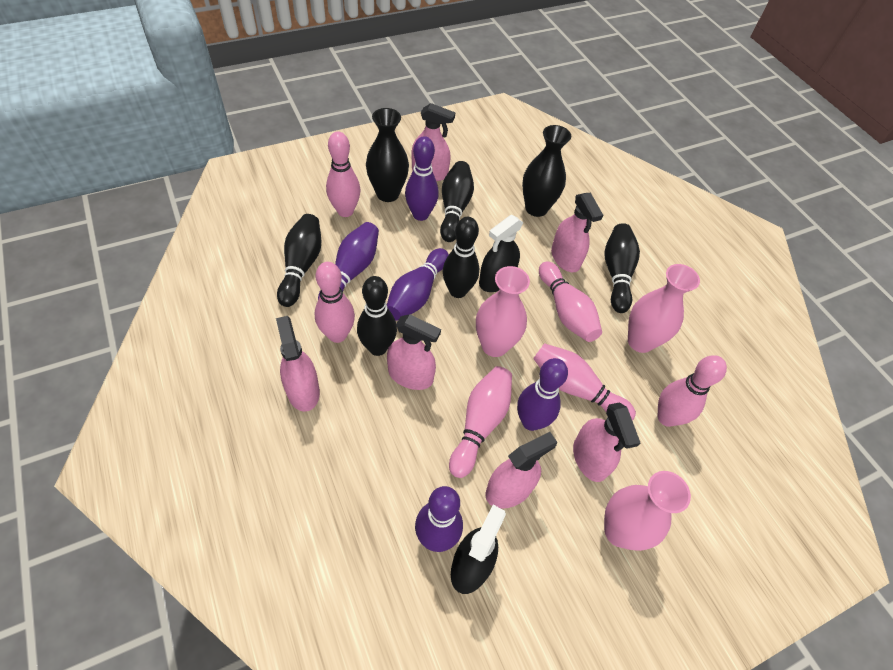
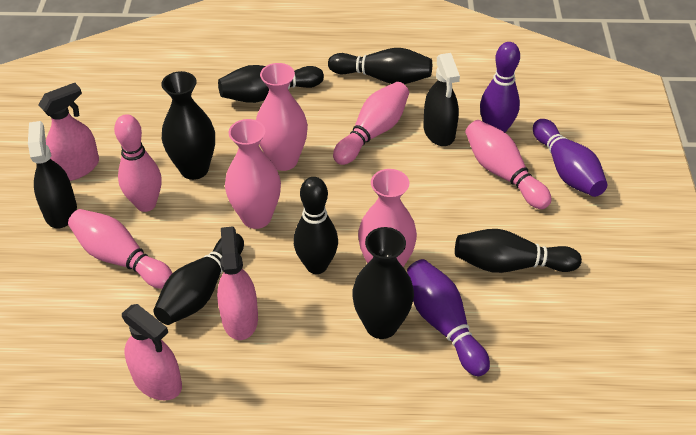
pink bowling pin: 6 -> 4
pink spray bottle: 6 -> 3
purple bowling pin: 5 -> 3

